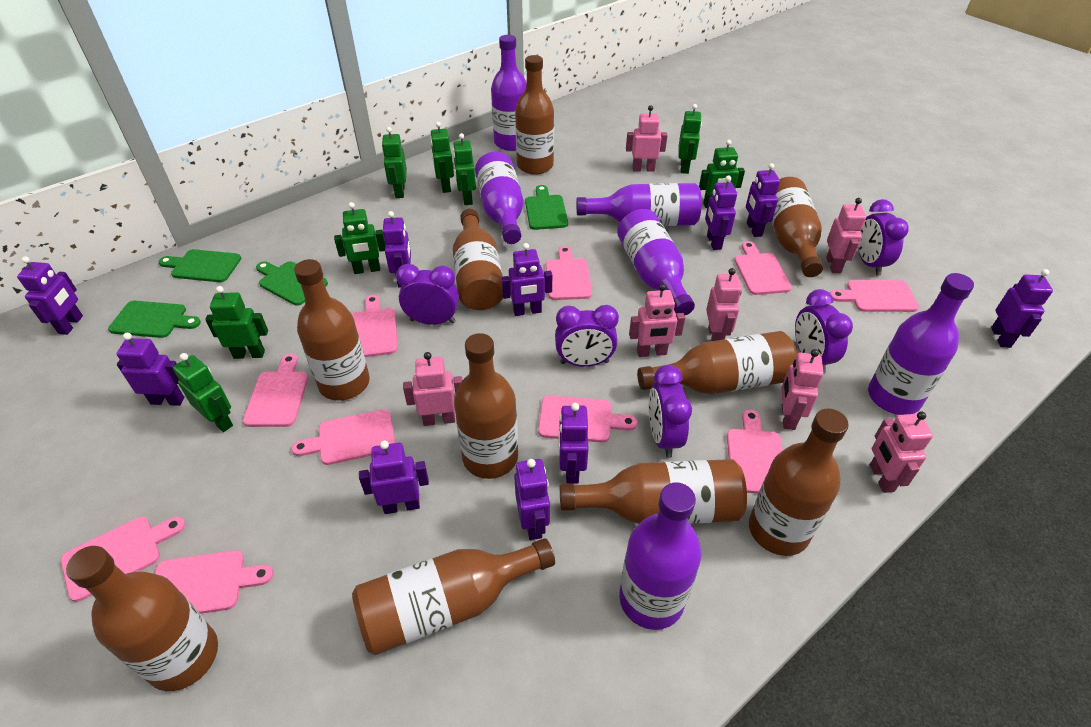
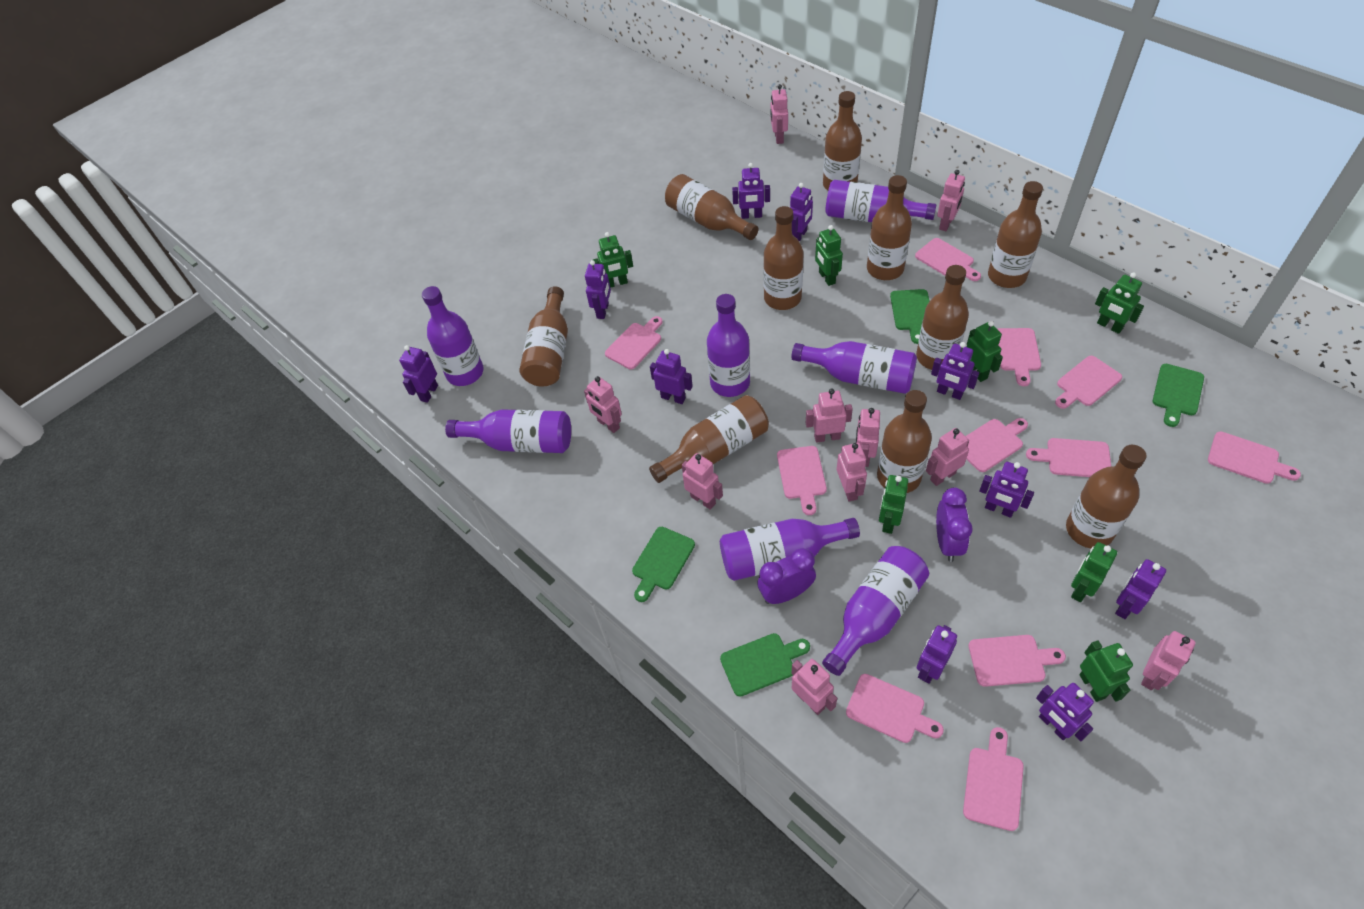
green robot: 8 -> 7
pink cutting board: 10 -> 11
pink robot: 7 -> 10
purple bottle: 6 -> 7
purple clock: 5 -> 2

